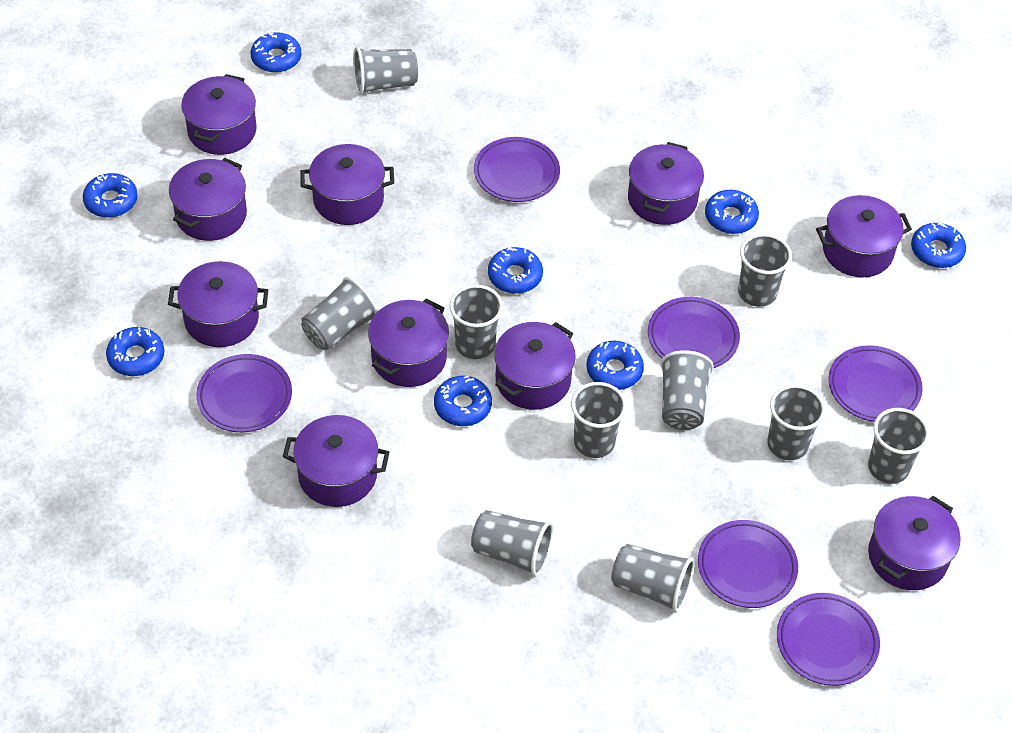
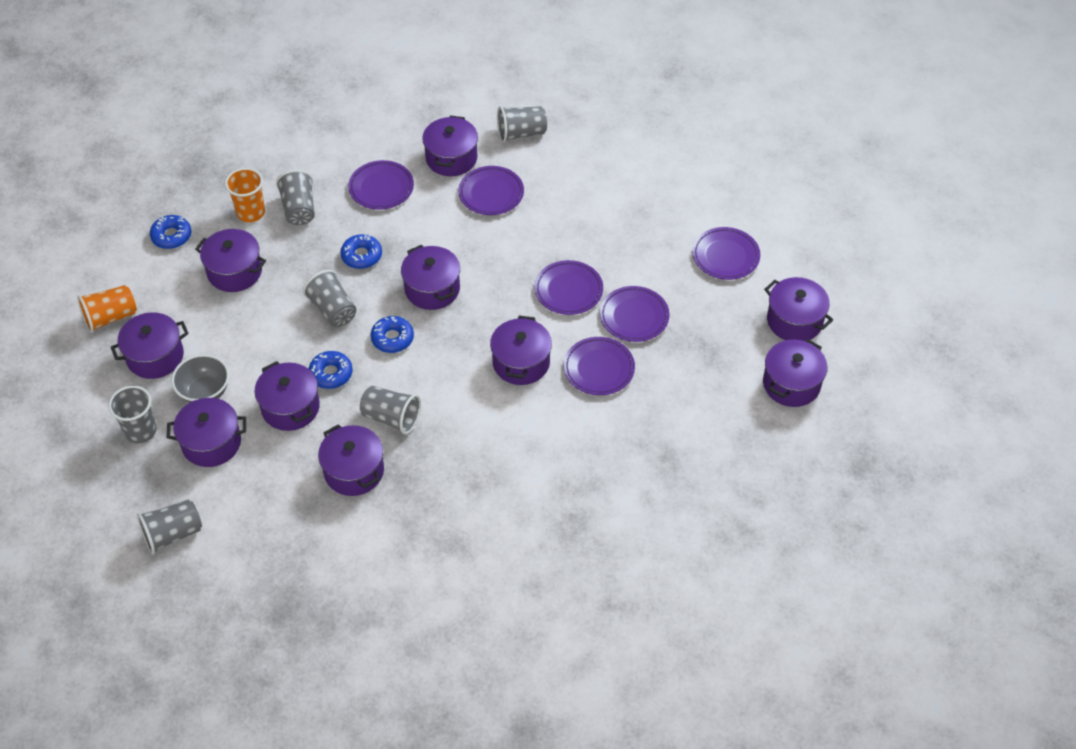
blue donut: 8 -> 4
grey bowl: 0 -> 1
grey cup: 10 -> 6
orange cup: 0 -> 2

